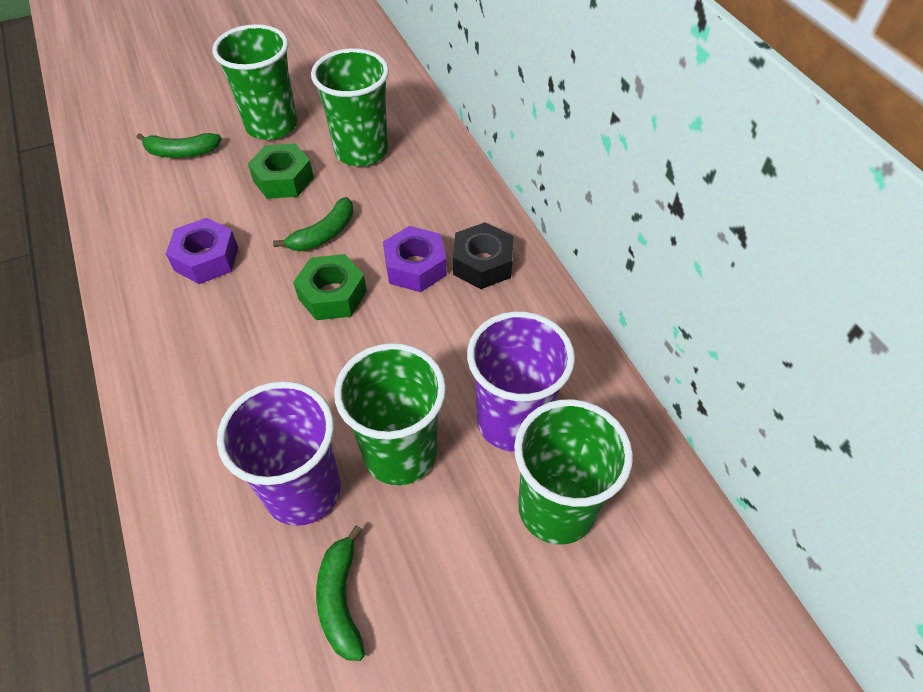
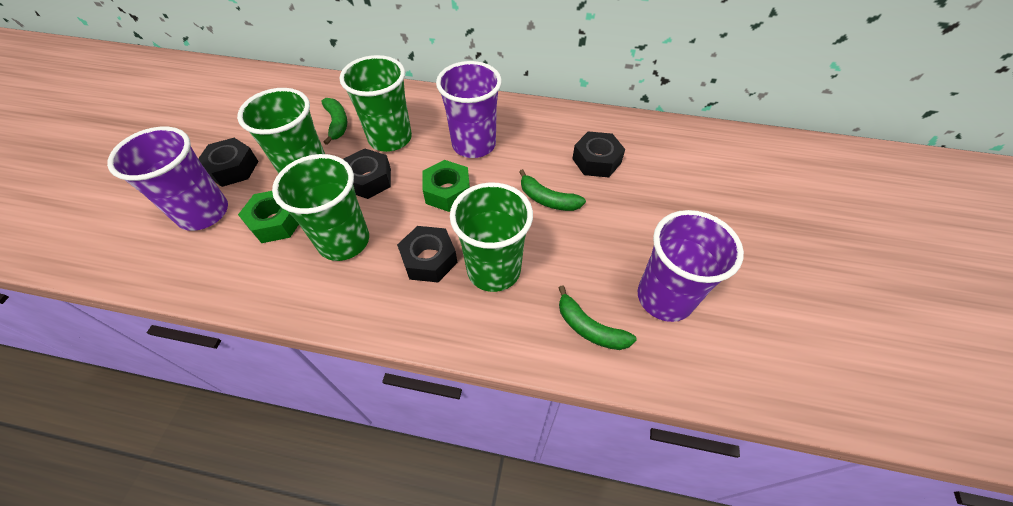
black nut: 1 -> 4
purple cup: 2 -> 3
purple nut: 2 -> 0

